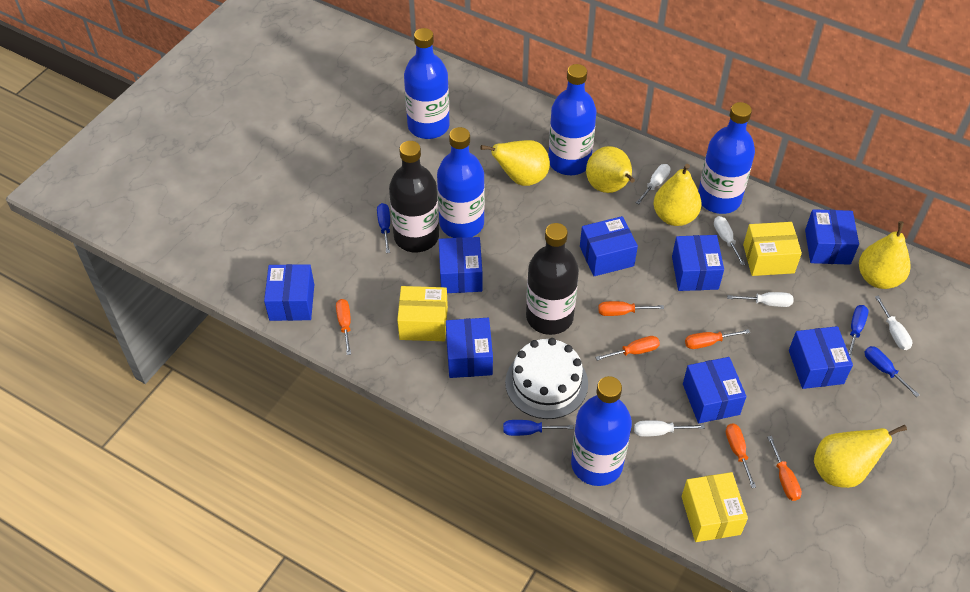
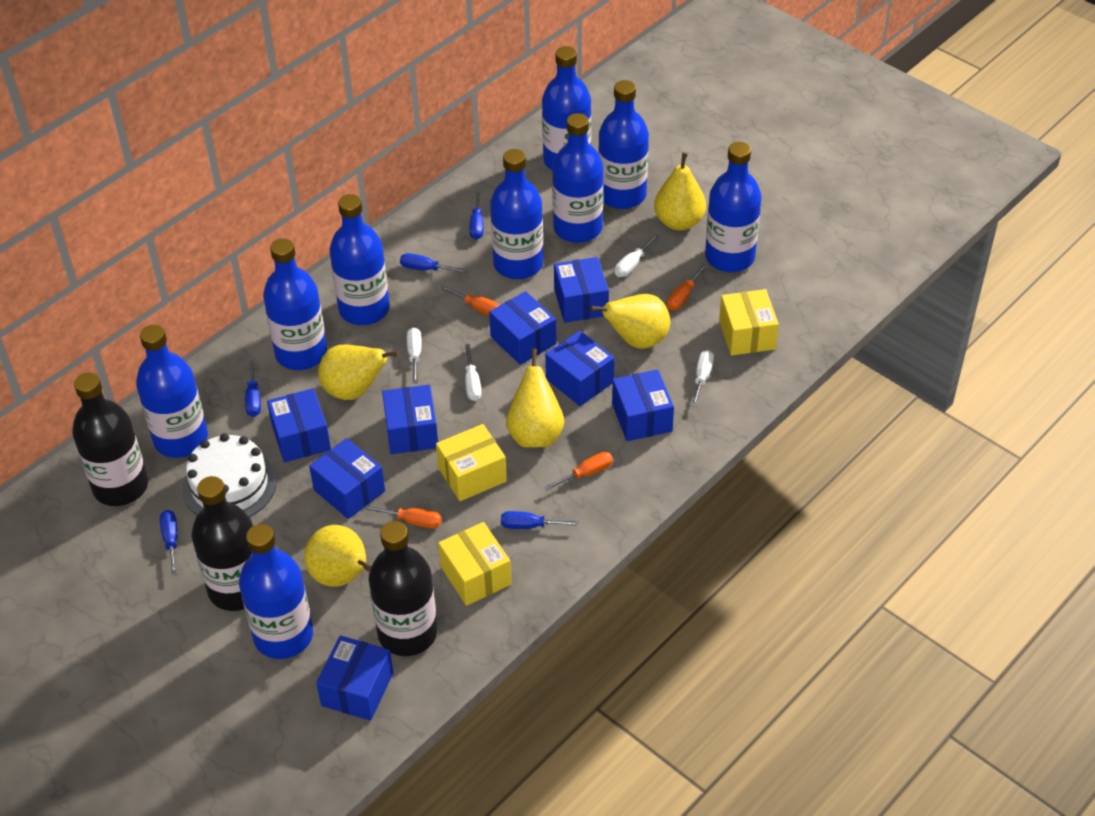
black bottle: 2 -> 3
blue bottle: 5 -> 9
blue screwdriver: 4 -> 5
orange screwdriver: 6 -> 4
white screwdriver: 5 -> 4

